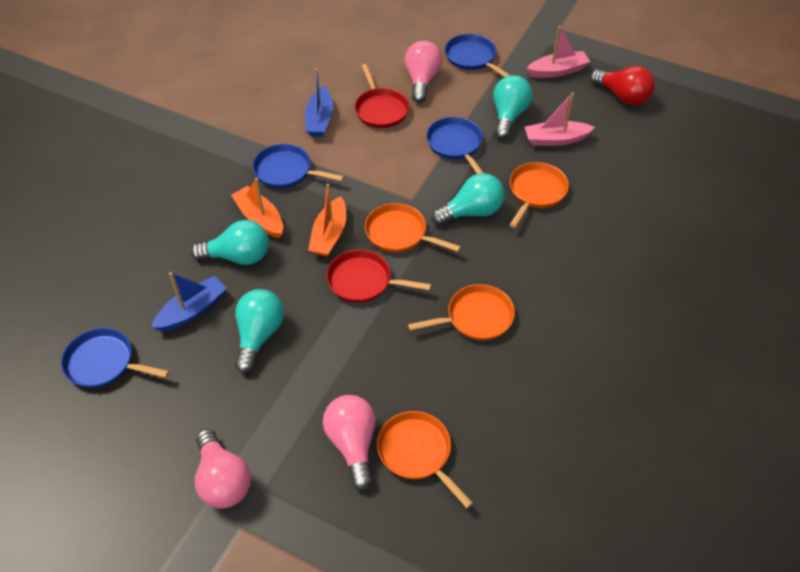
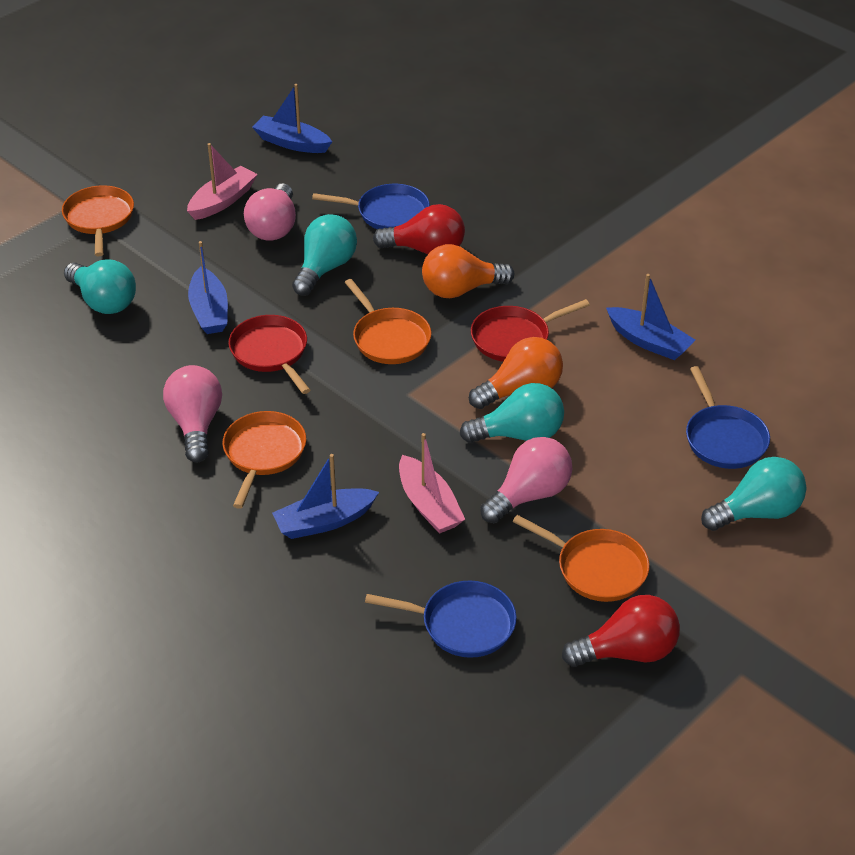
blue boat: 2 -> 4
blue pan: 4 -> 3
orange boat: 2 -> 0
orange light bulb: 0 -> 2
red light bulb: 1 -> 2

